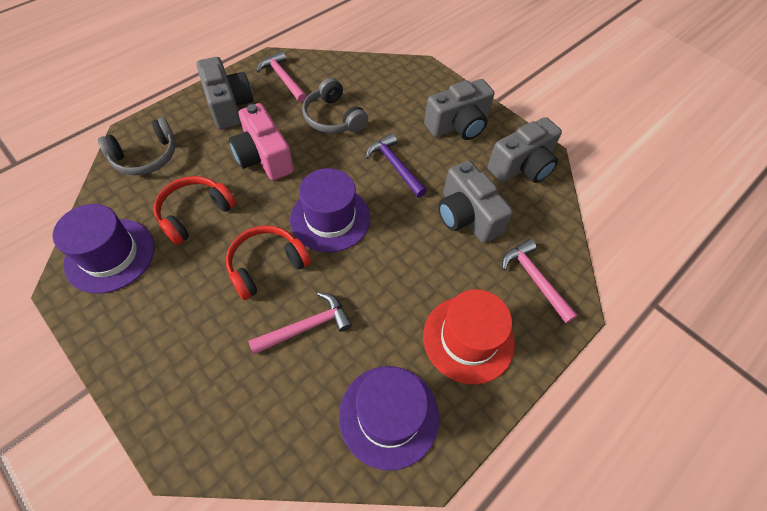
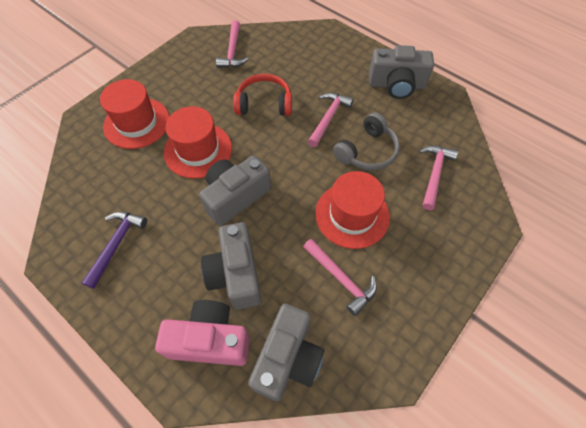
grey headphones: 2 -> 1
pink hammer: 3 -> 4
purple hat: 3 -> 0
red hat: 1 -> 3
red headphones: 2 -> 1

